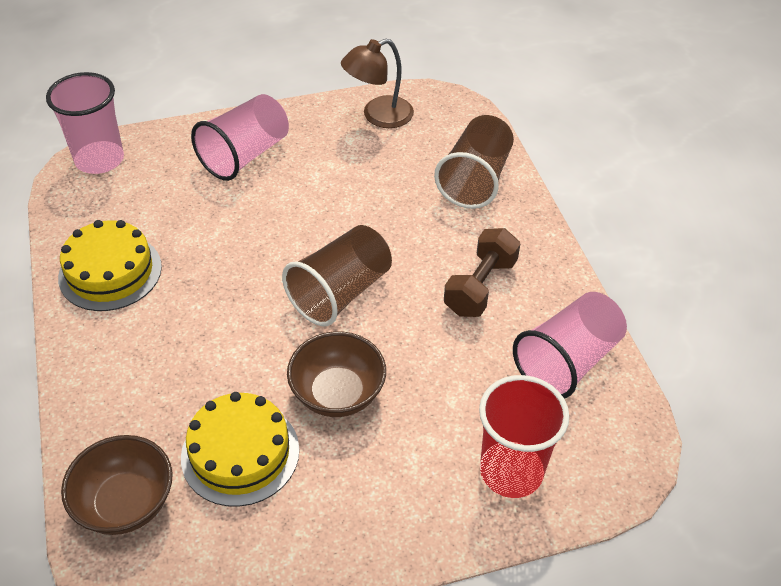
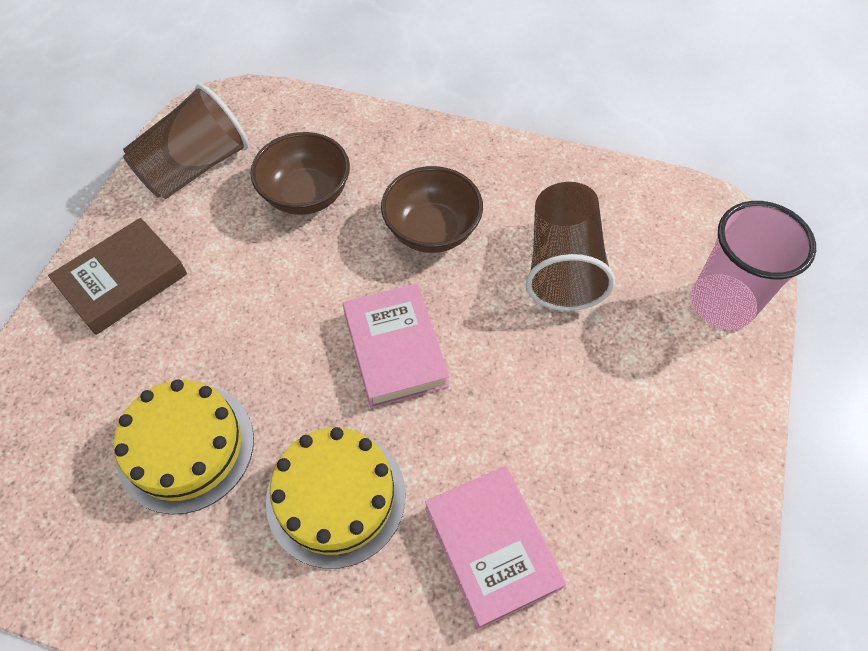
brown book: 0 -> 1
brown dumbbell: 1 -> 0
brown lamp: 1 -> 0
pink book: 0 -> 2
pink cup: 3 -> 1
red cup: 1 -> 0

